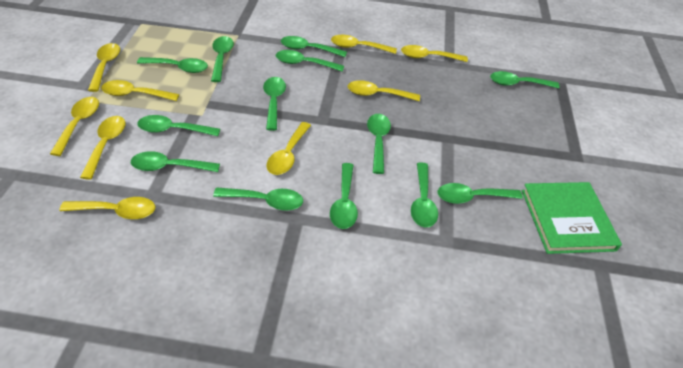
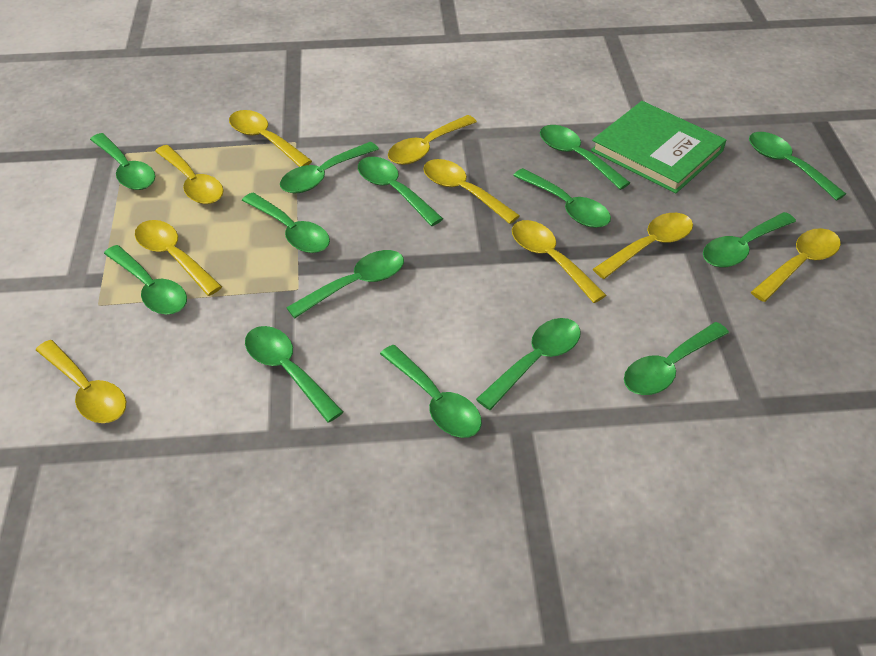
green spoon: 13 -> 14

